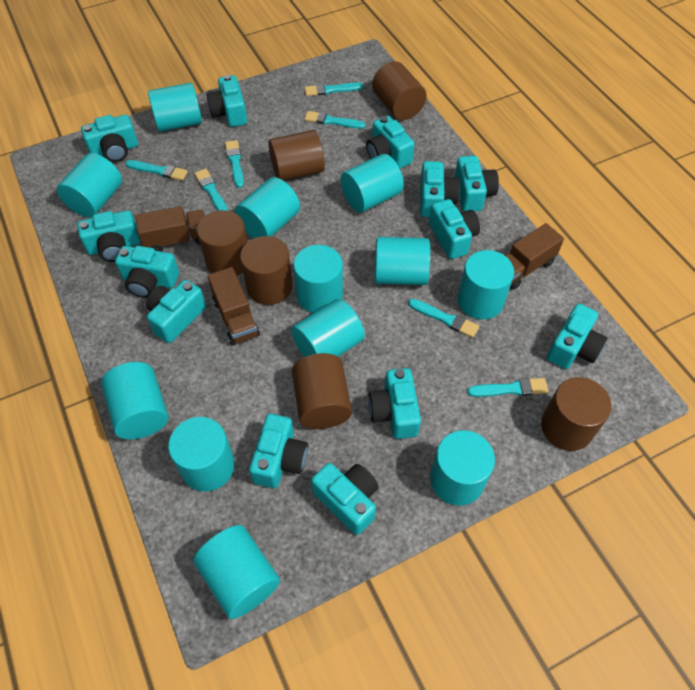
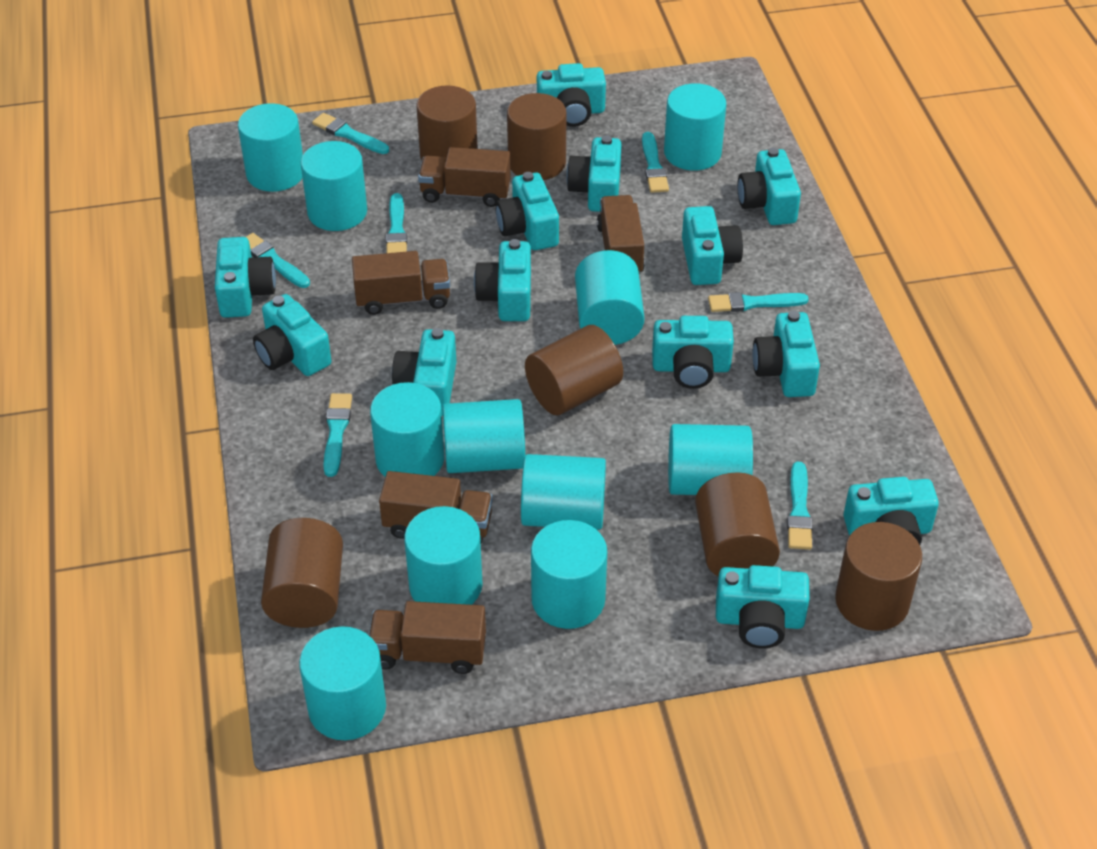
brown truck: 3 -> 5
turquoise cylinder: 12 -> 11

